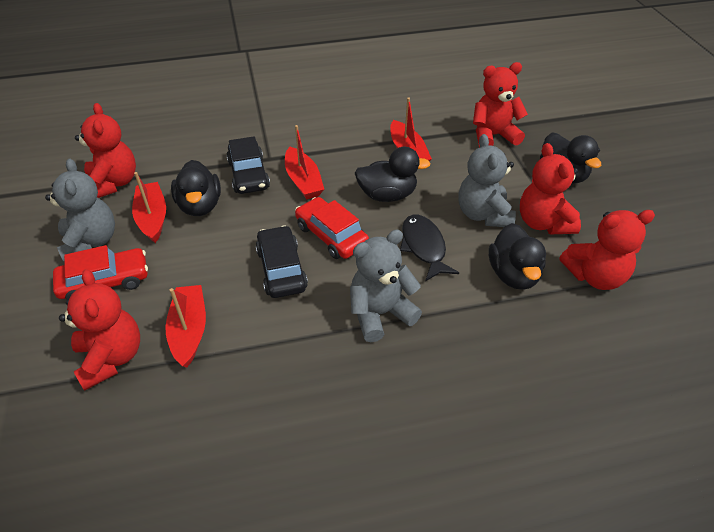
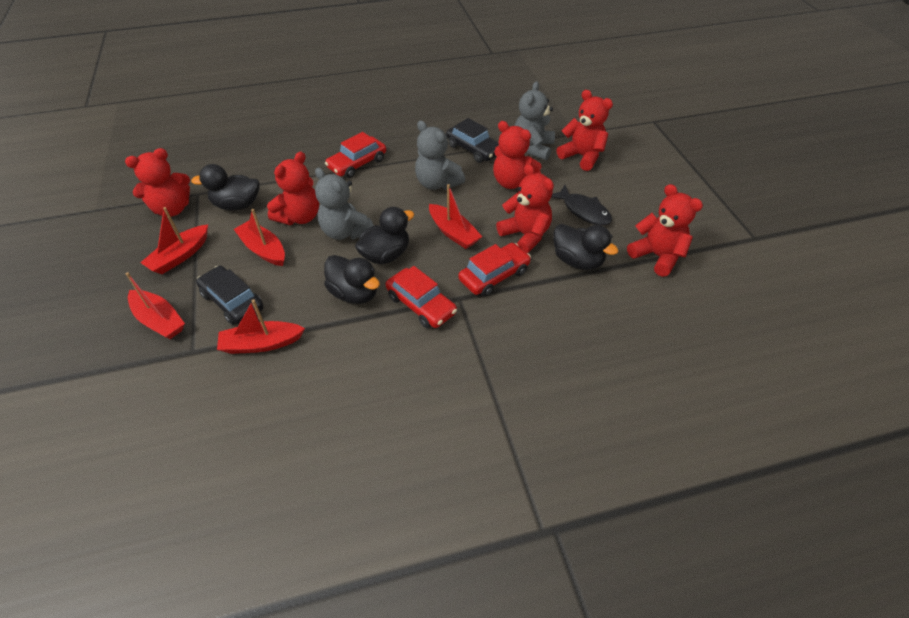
red boat: 4 -> 5
red car: 2 -> 3
red teddy bear: 5 -> 6

